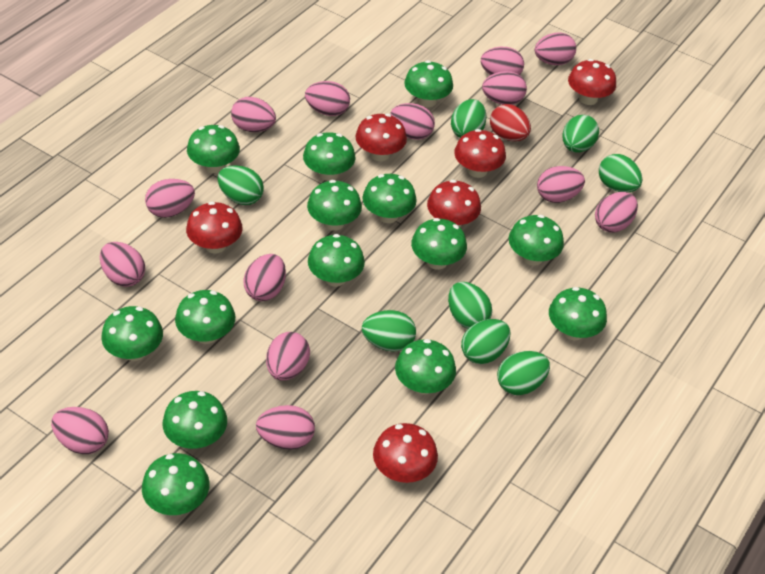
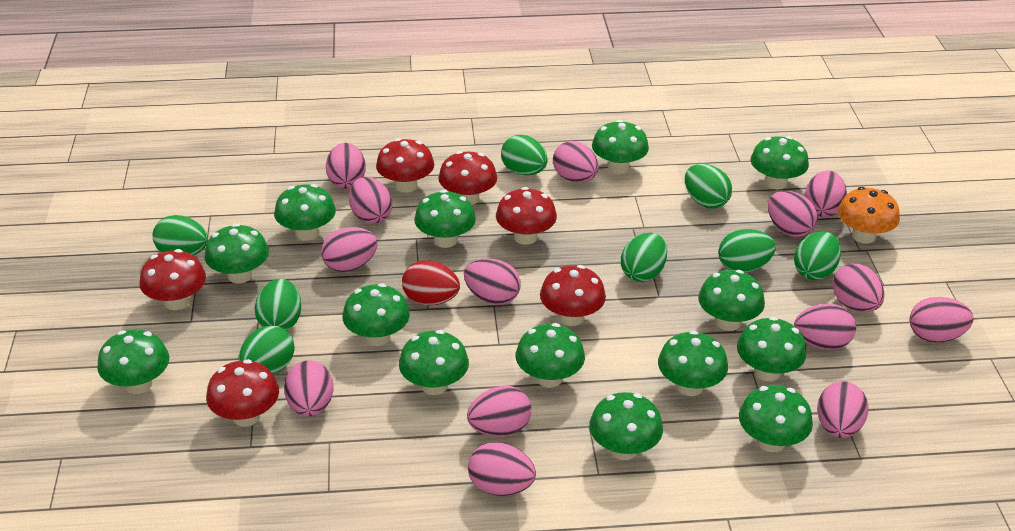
orange mushroom: 0 -> 1

